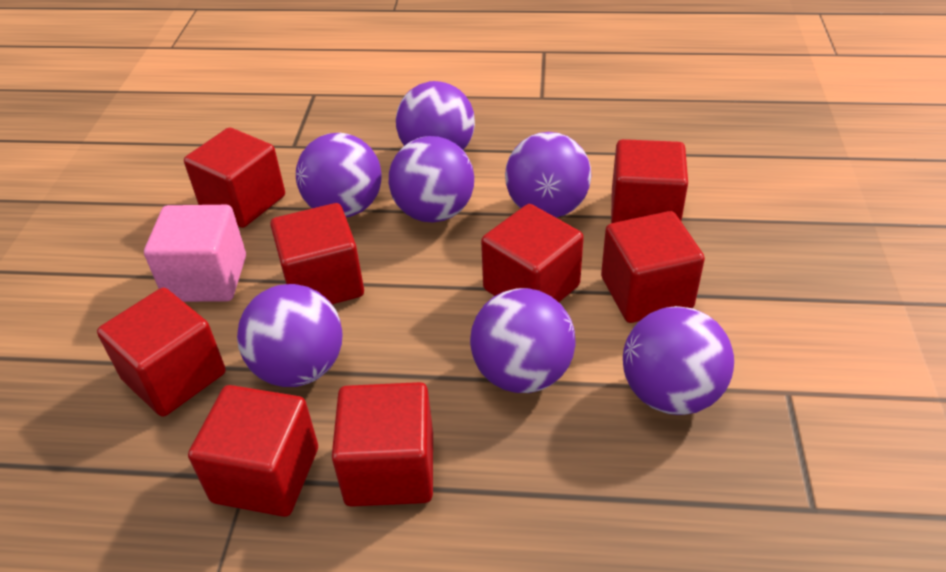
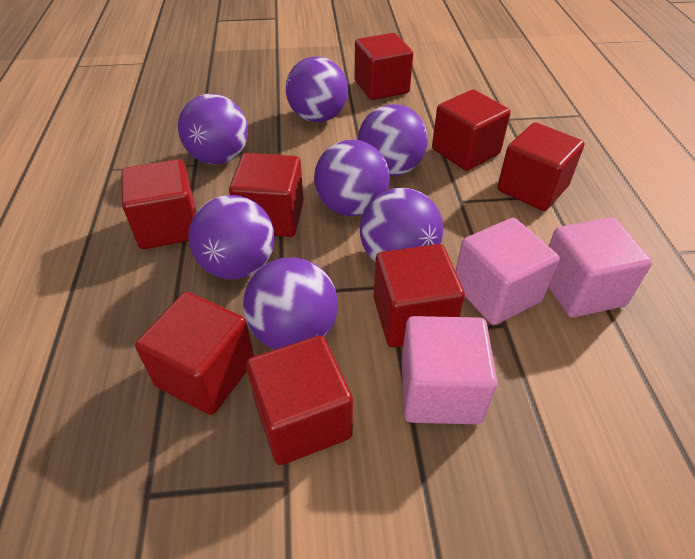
pink cube: 1 -> 3

